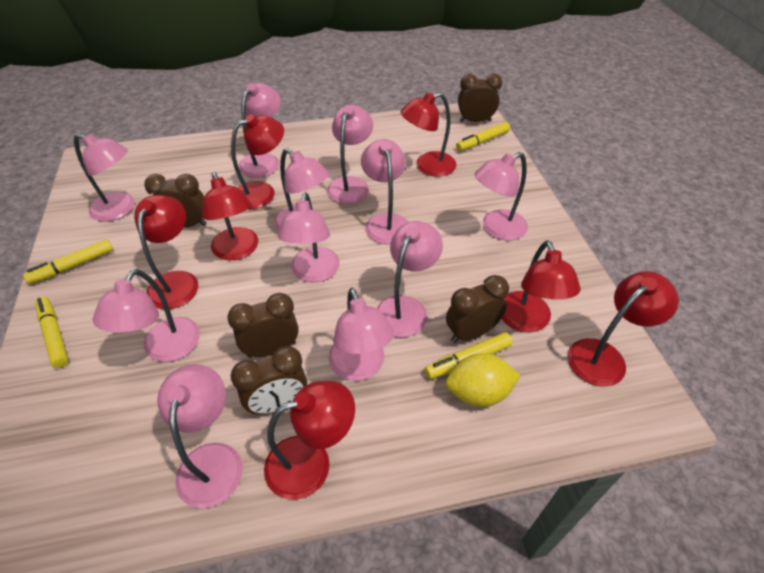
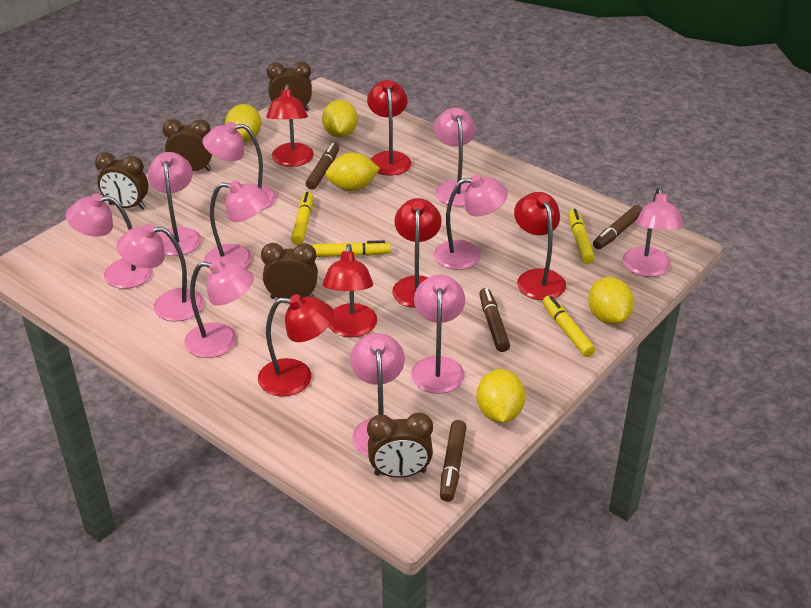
brown marker: 0 -> 4
red lamp: 7 -> 6
yellow lemon: 1 -> 5

